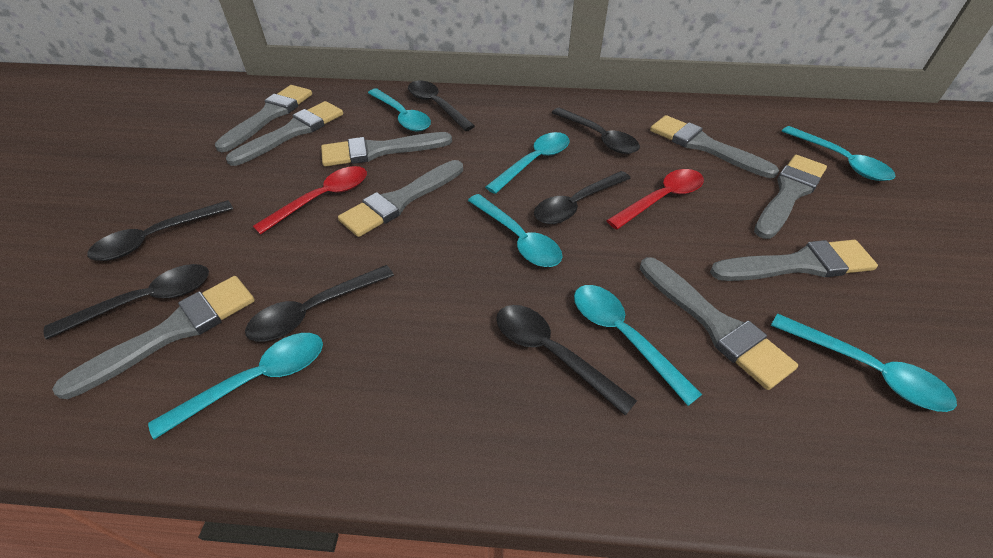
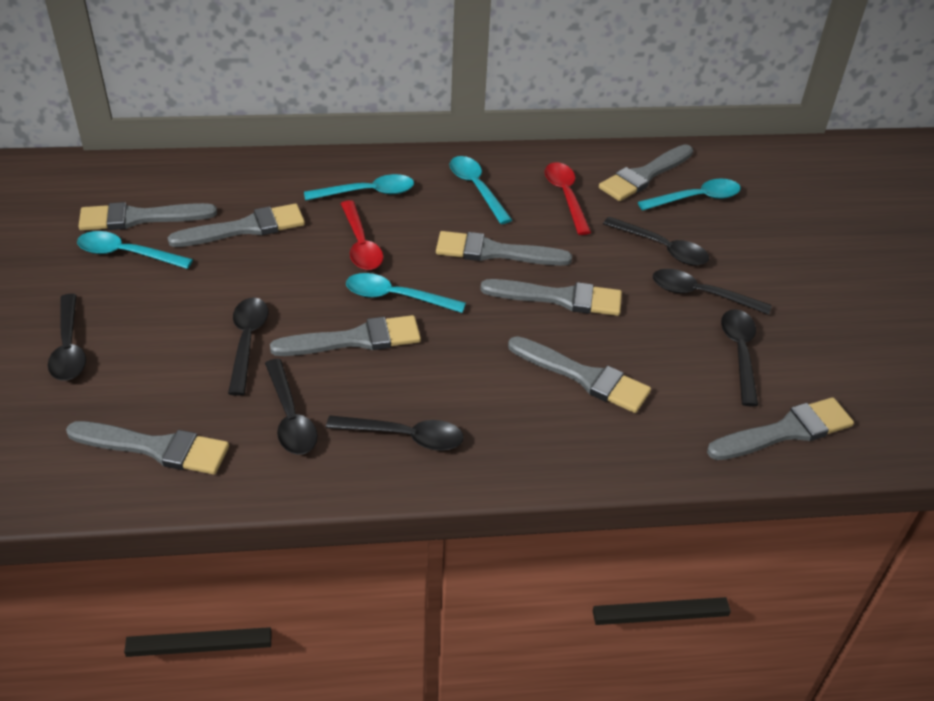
turquoise spoon: 7 -> 5

